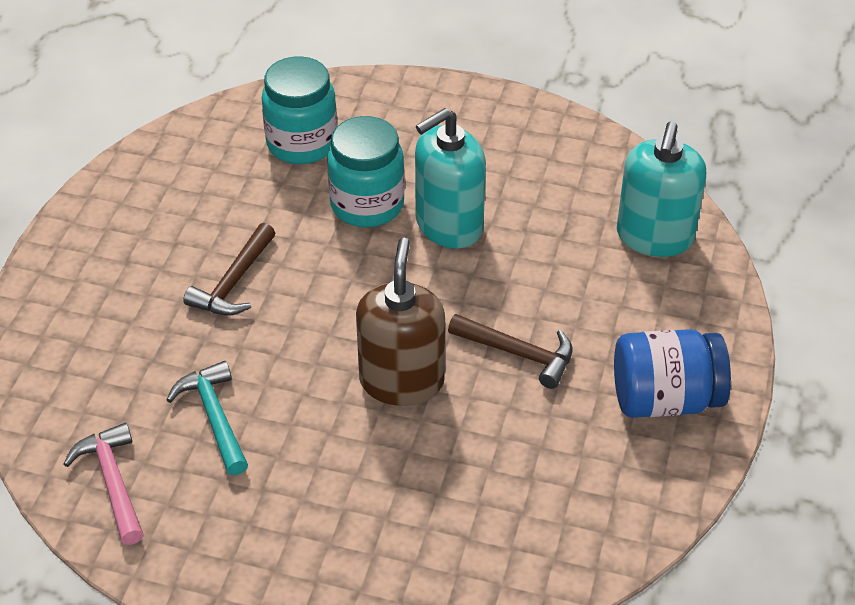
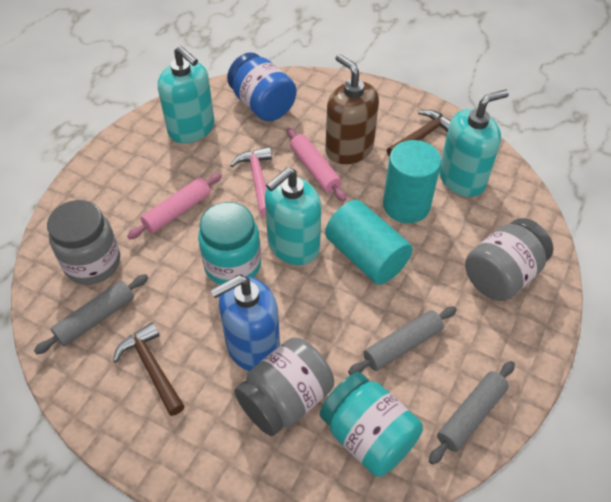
blue soap dispenser: 0 -> 1
grey jar: 0 -> 3
grey rolling pin: 0 -> 3
pink rolling pin: 0 -> 2
turquoise cylinder: 0 -> 2
turquoise hammer: 1 -> 0
turquoise soap dispenser: 2 -> 3

